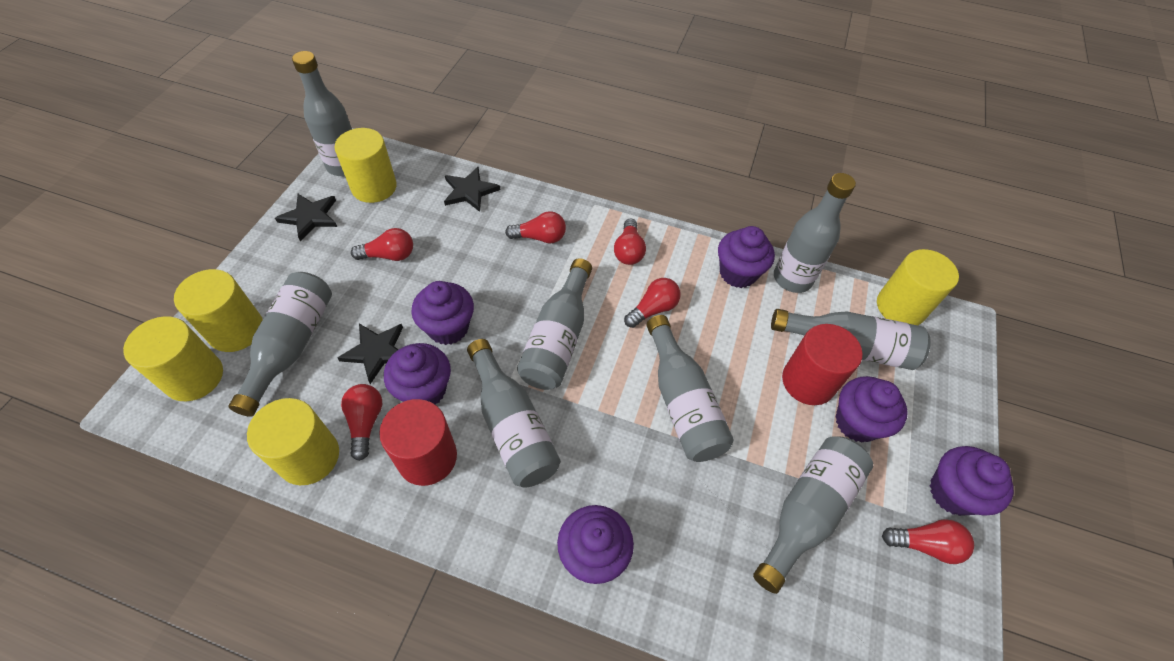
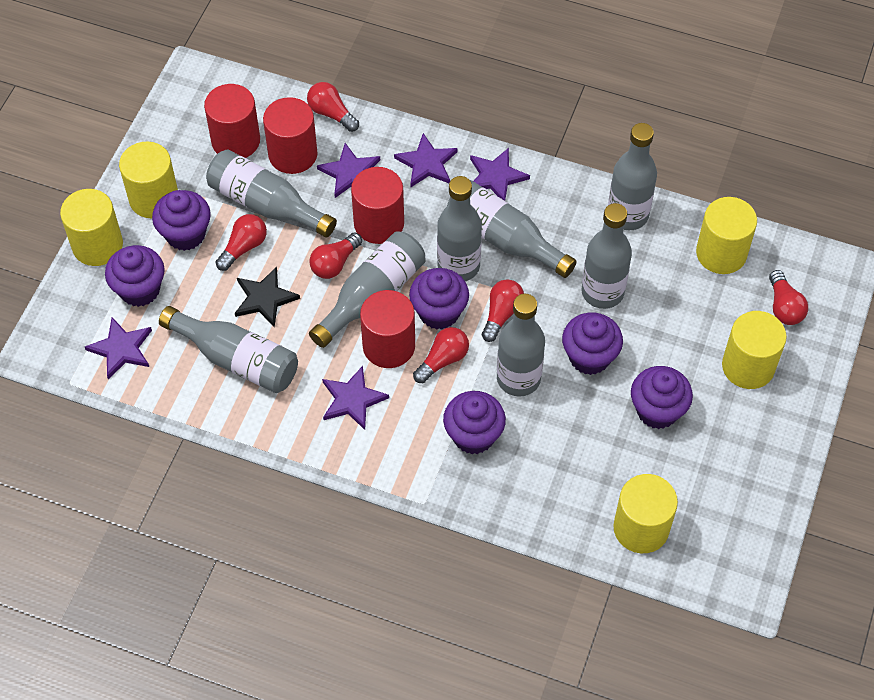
black star: 3 -> 1
purple star: 0 -> 5
red cylinder: 2 -> 4

